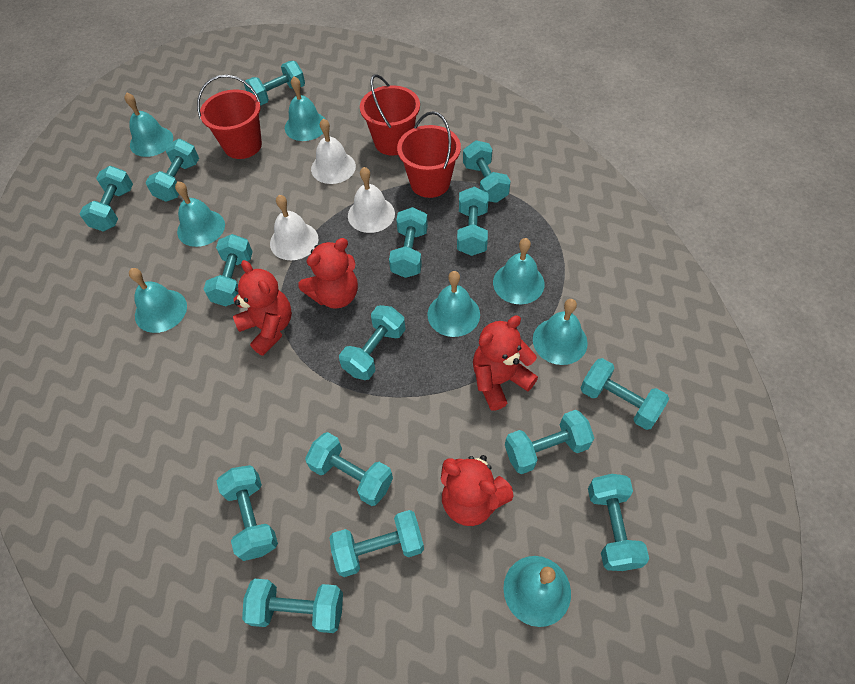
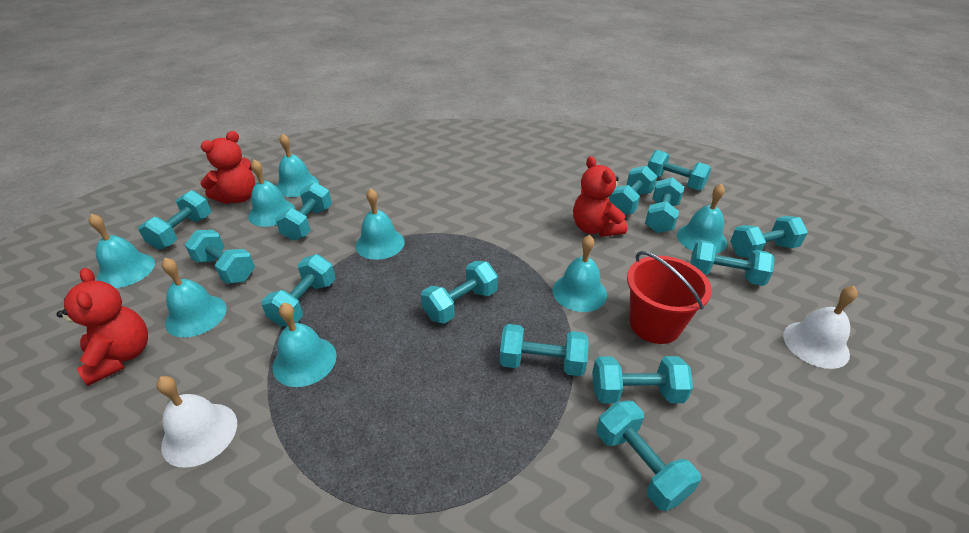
red bucket: 3 -> 1
red teddy bear: 4 -> 3
turquoise dumbbell: 15 -> 13
white bell: 3 -> 2

